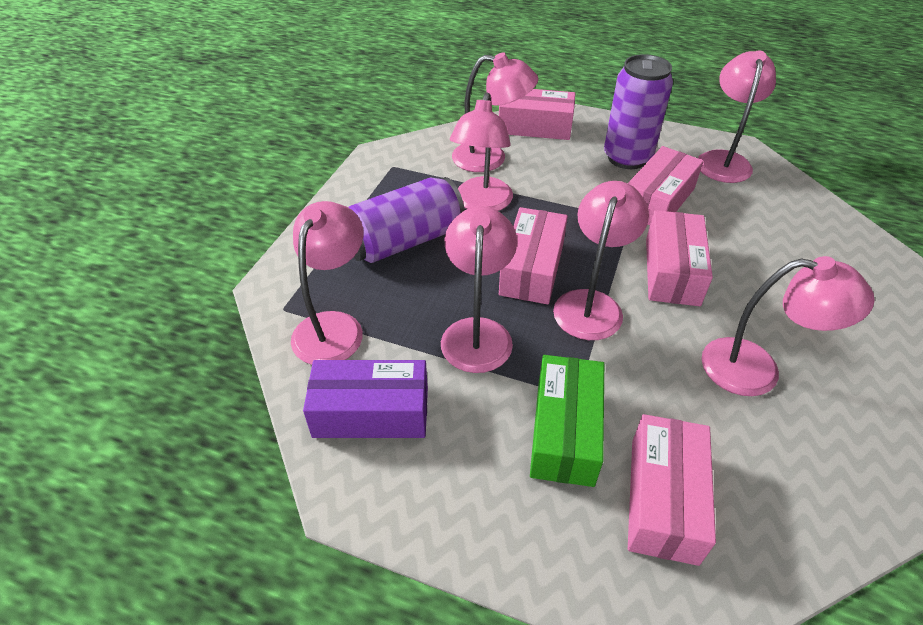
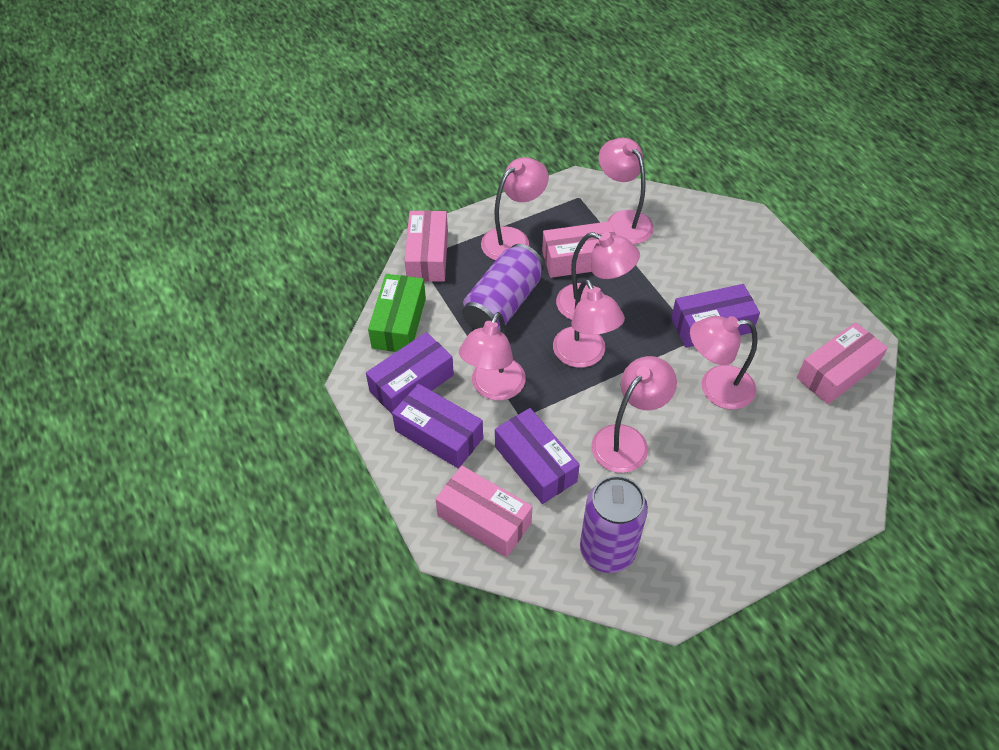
pink box: 5 -> 4
purple box: 1 -> 4

